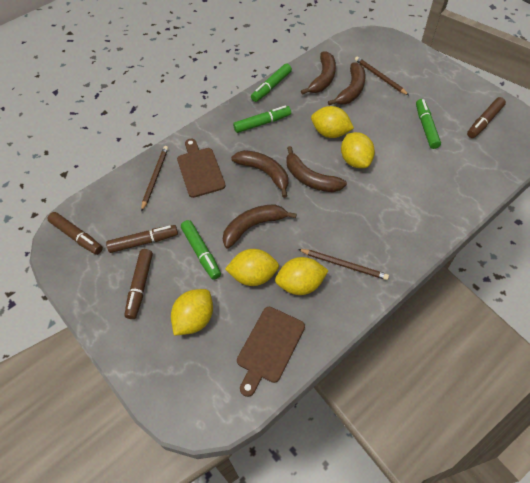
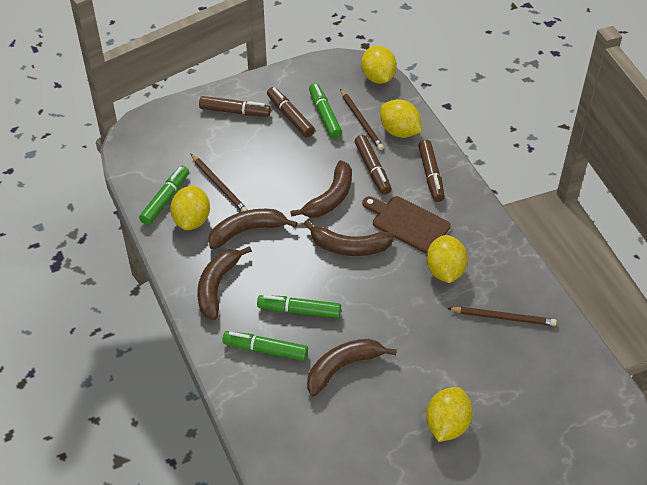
brown cutting board: 2 -> 1

